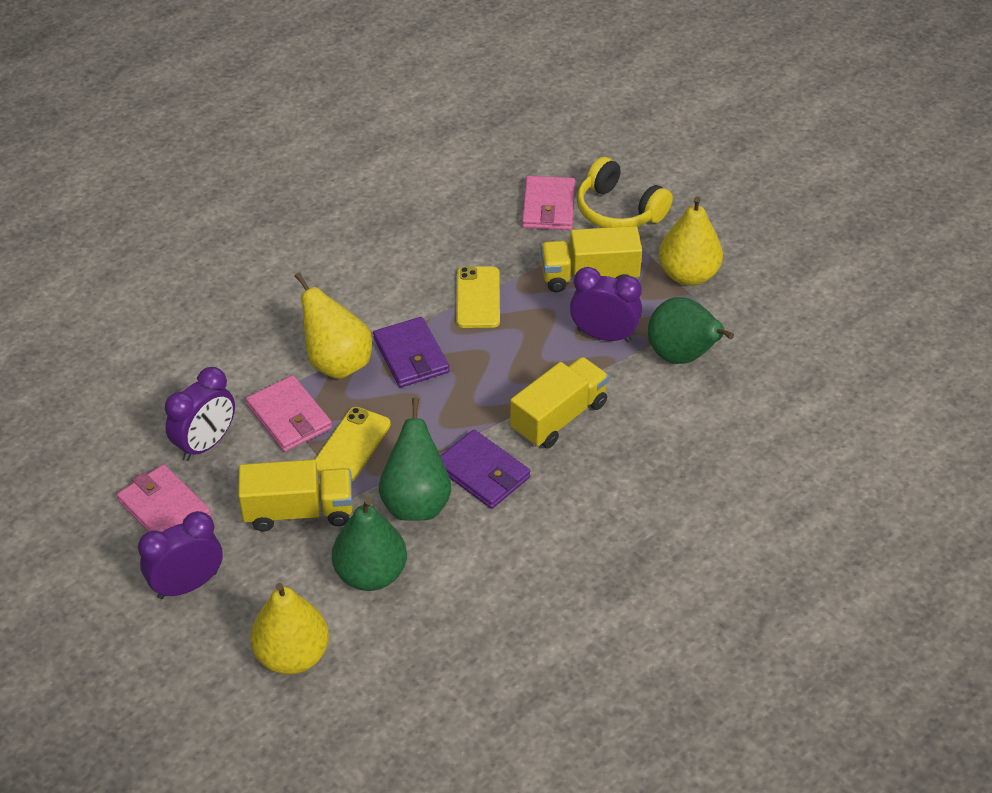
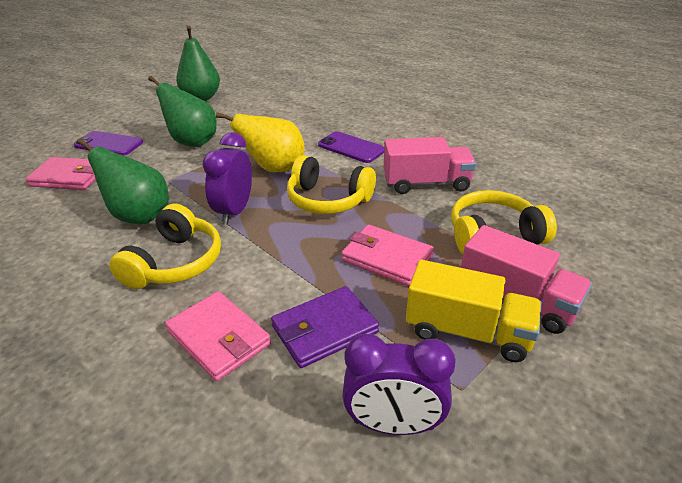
pink truck: 0 -> 2
purple clock: 3 -> 2
purple phone: 0 -> 2
purple wallet: 2 -> 1
yellow headphones: 1 -> 3
yellow pear: 3 -> 1
yellow phone: 2 -> 0
yellow truck: 3 -> 1

